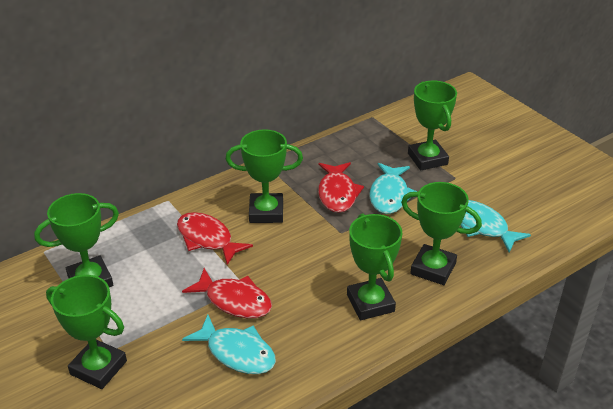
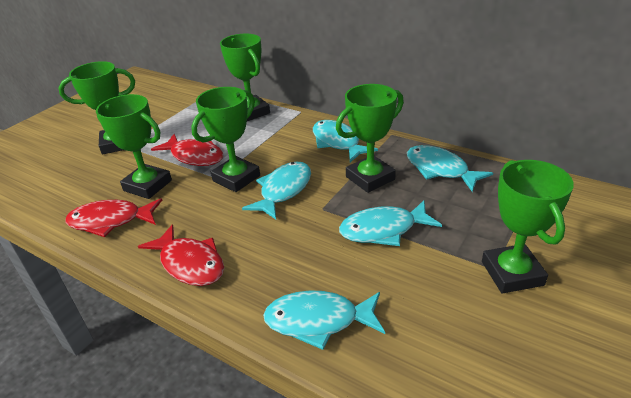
turquoise fish: 3 -> 5

